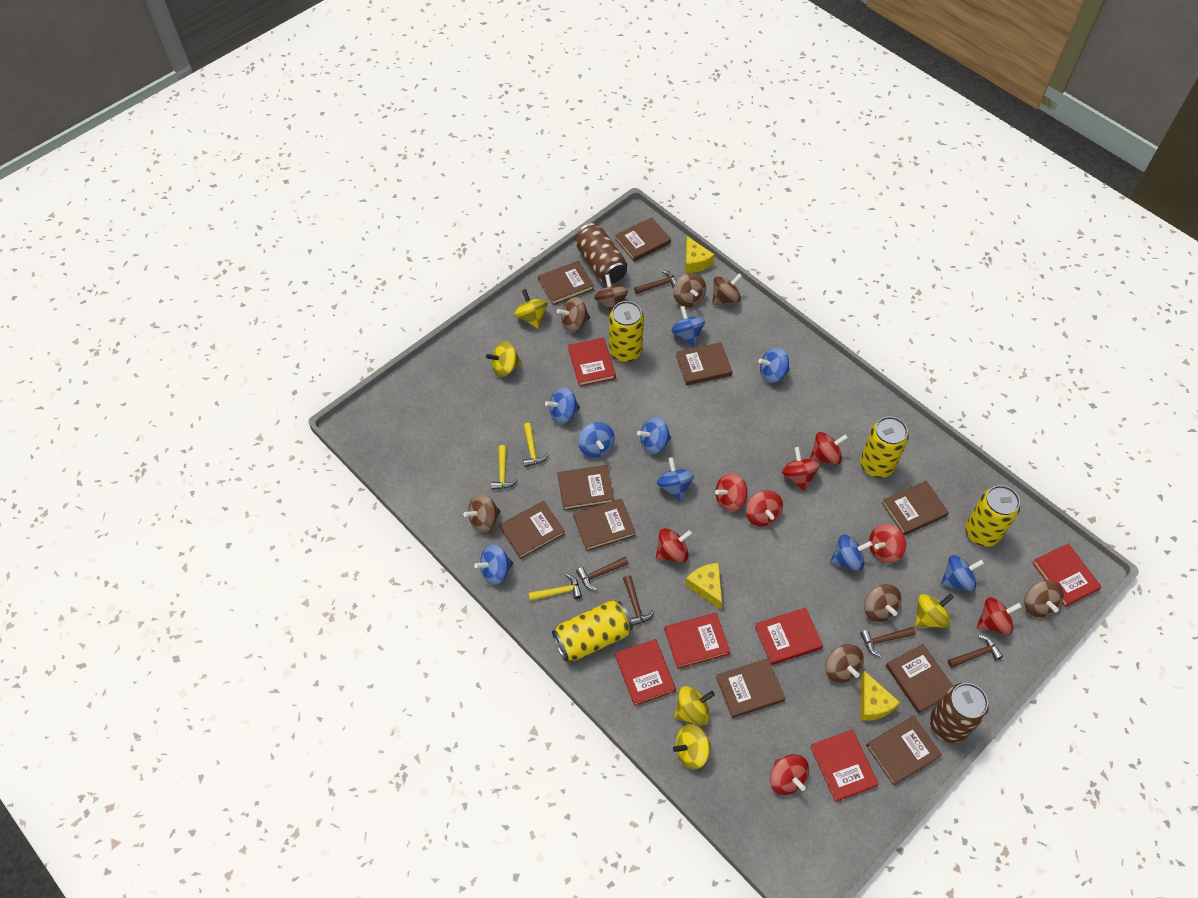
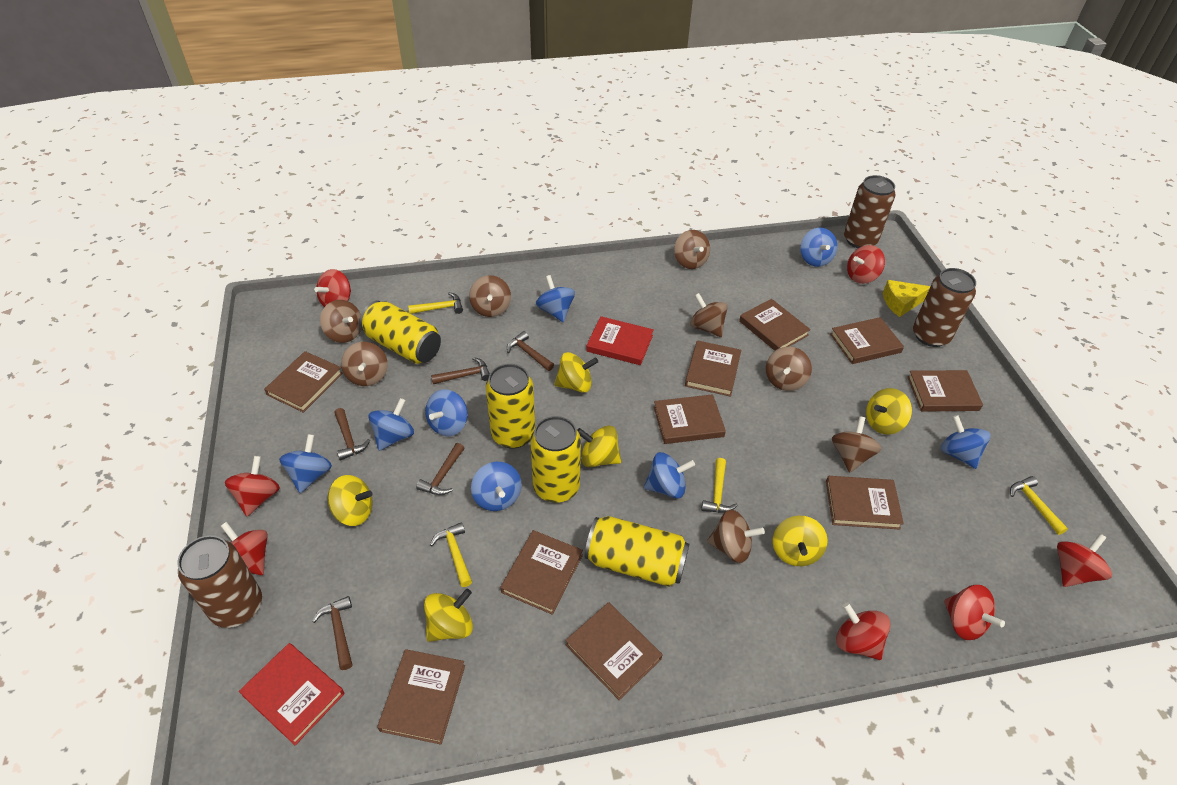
blue spinning top: 9 -> 8
brown can: 2 -> 3
red book: 6 -> 2
red spinning top: 8 -> 7
yellow cheese: 3 -> 1
yellow hammer: 3 -> 4
yellow spinning top: 5 -> 6

